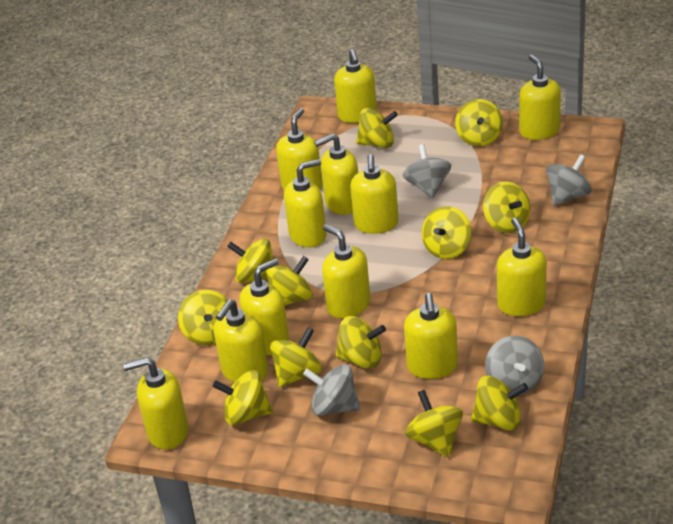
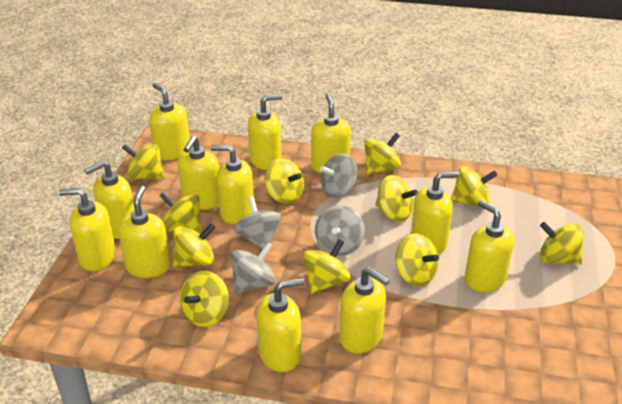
yellow spinning top: 12 -> 11

